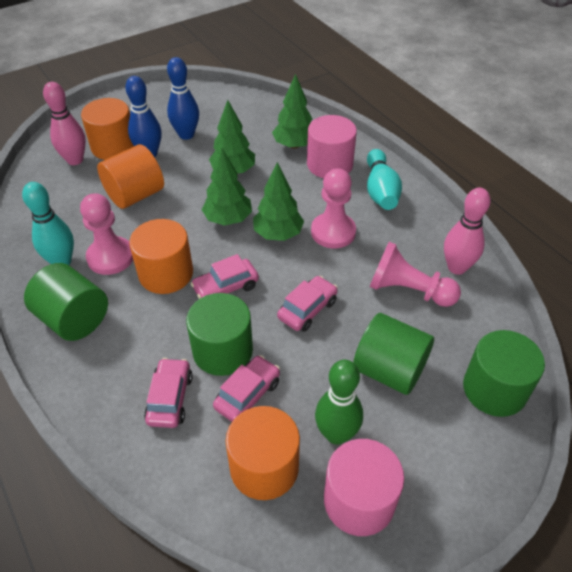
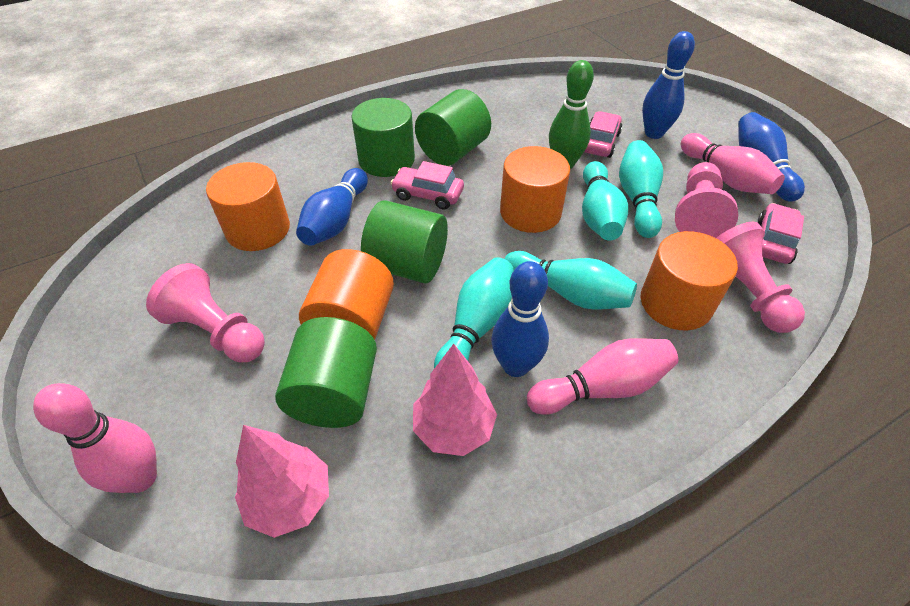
blue bowling pin: 2 -> 4
green tree: 4 -> 0
pink bowling pin: 2 -> 3
pink car: 4 -> 3
pink cylinder: 2 -> 0
pink tree: 0 -> 2
turquoise bowling pin: 2 -> 4

